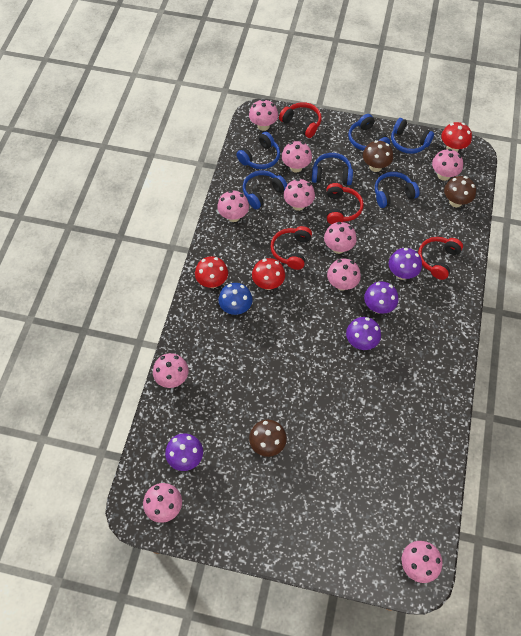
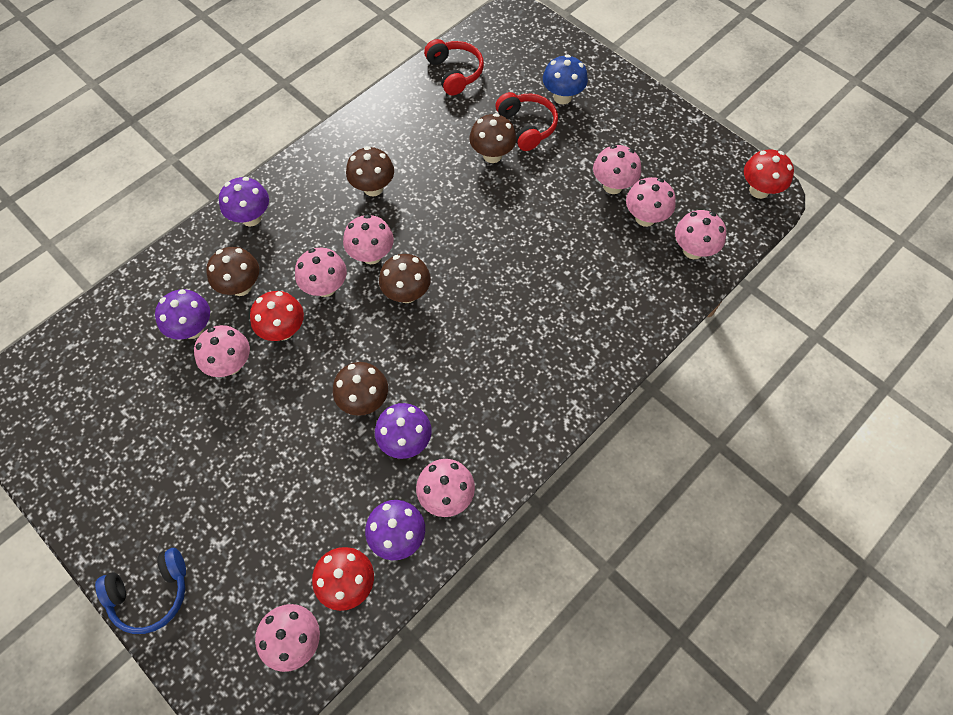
blue headphones: 6 -> 1
brown mushroom: 3 -> 5
pink mushroom: 10 -> 8
red headphones: 4 -> 2

